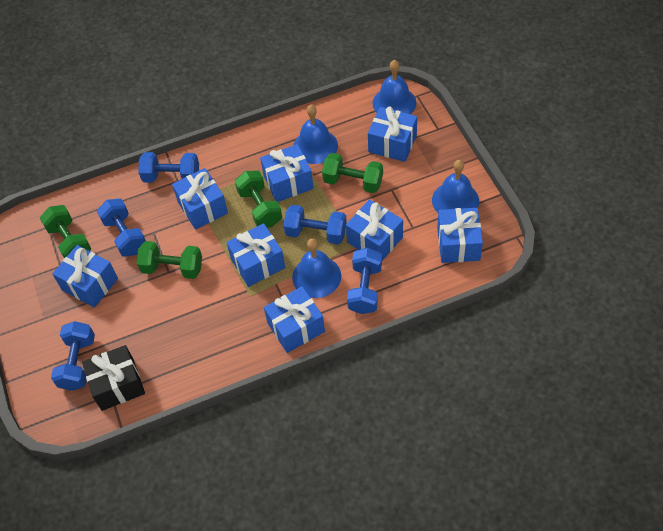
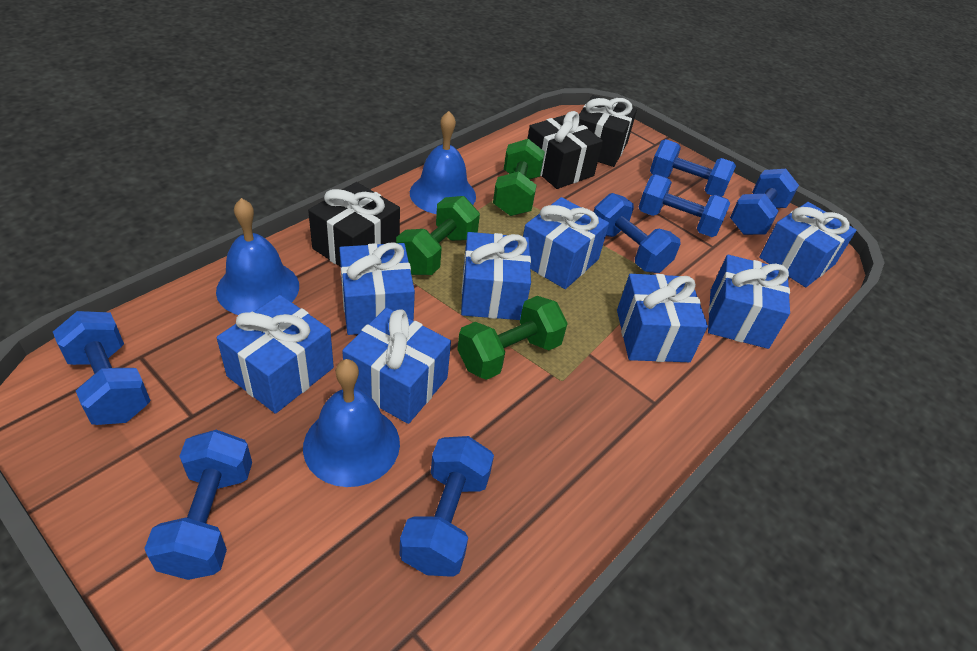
black gift: 1 -> 3
blue bell: 4 -> 3
blue dumbbell: 5 -> 7
green dumbbell: 4 -> 3

